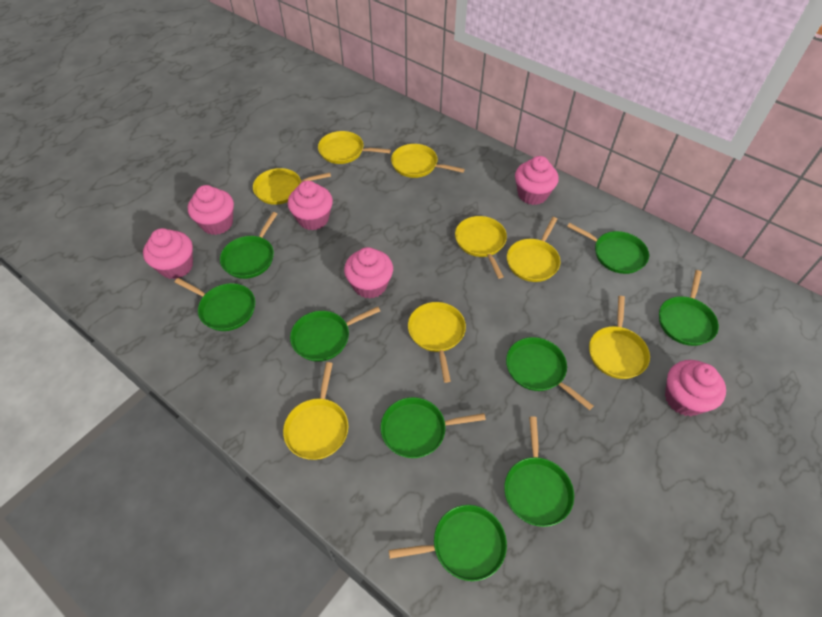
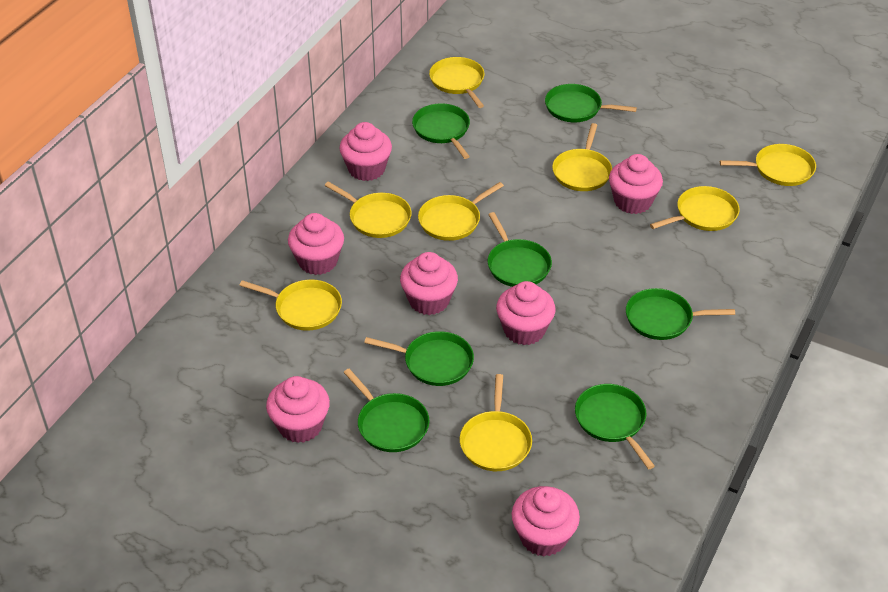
green pan: 9 -> 7
pink cupcake: 6 -> 7

